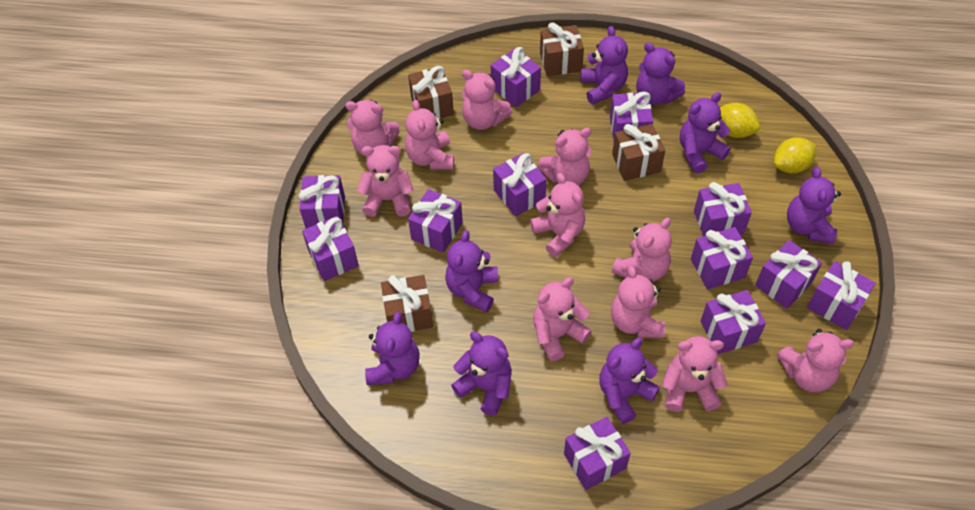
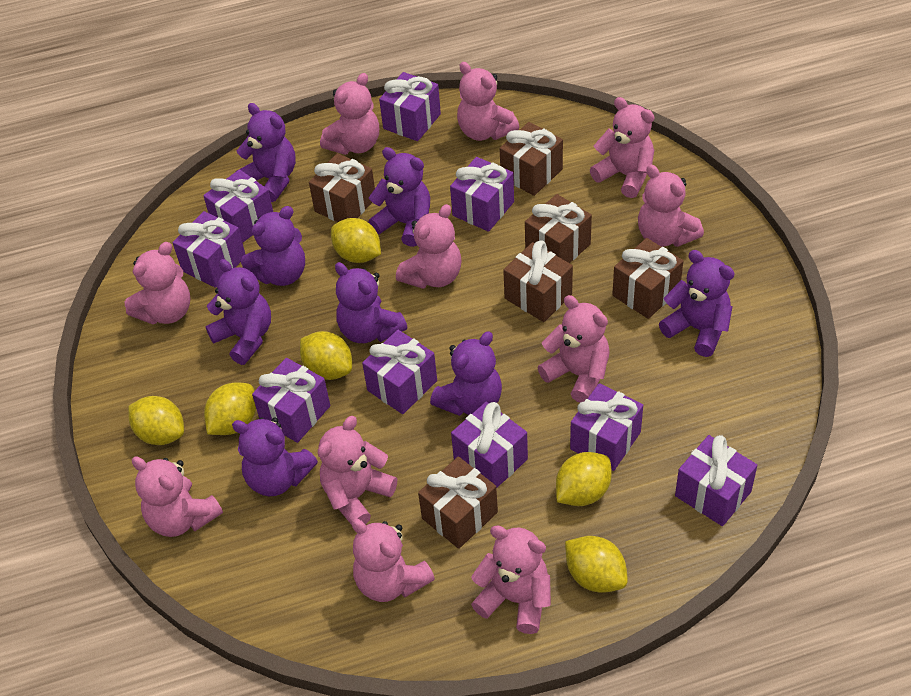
brown gift: 4 -> 6
purple gift: 12 -> 9
yellow lemon: 2 -> 6

